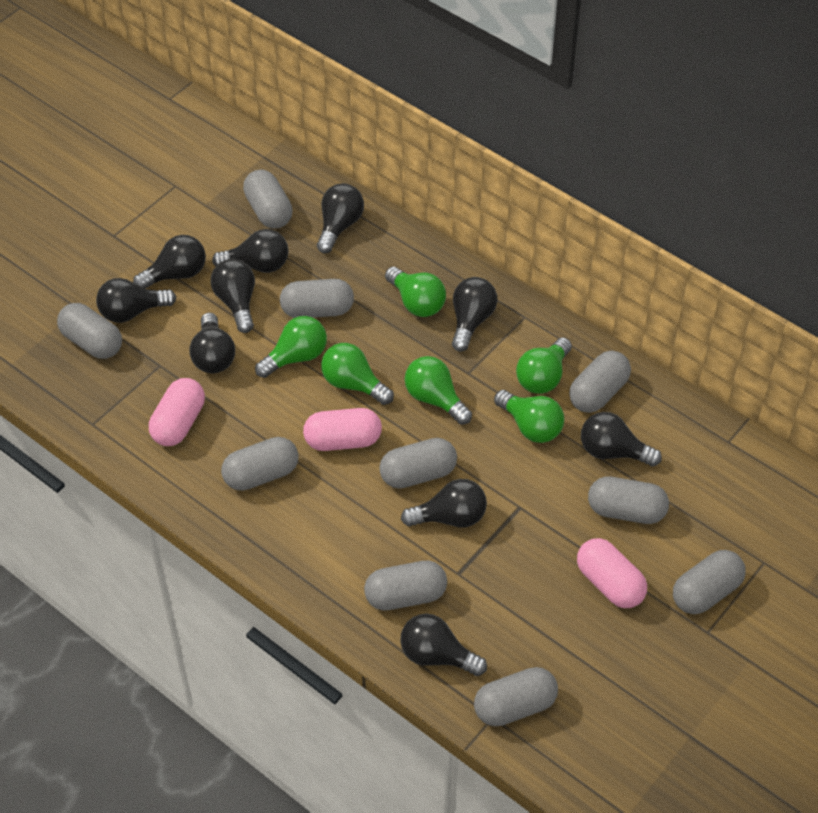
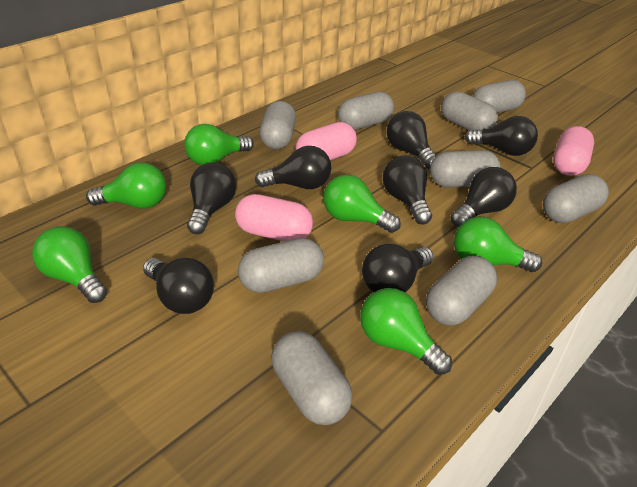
black light bulb: 10 -> 8
grey capsule: 10 -> 9

